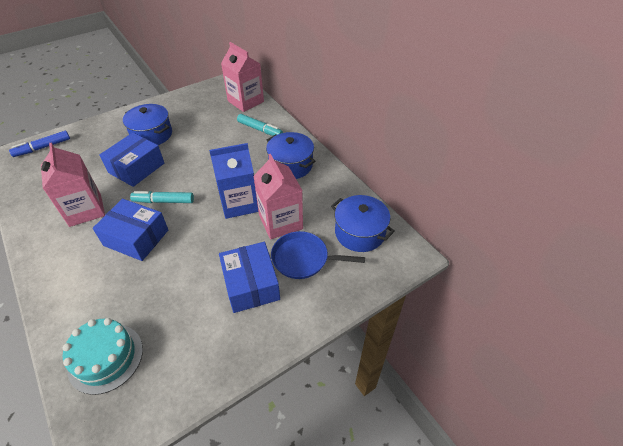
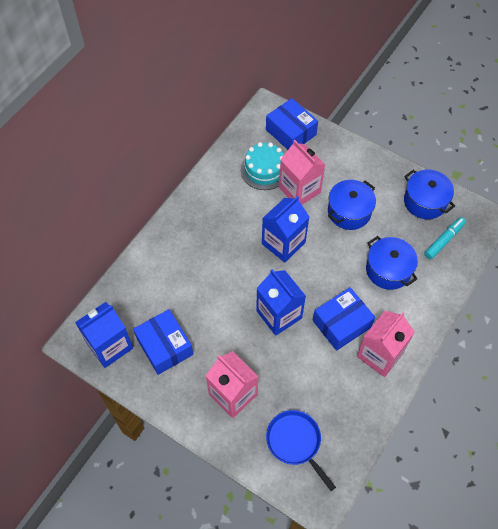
blue carton: 1 -> 3
blue marker: 1 -> 0
turquoise marker: 2 -> 1

